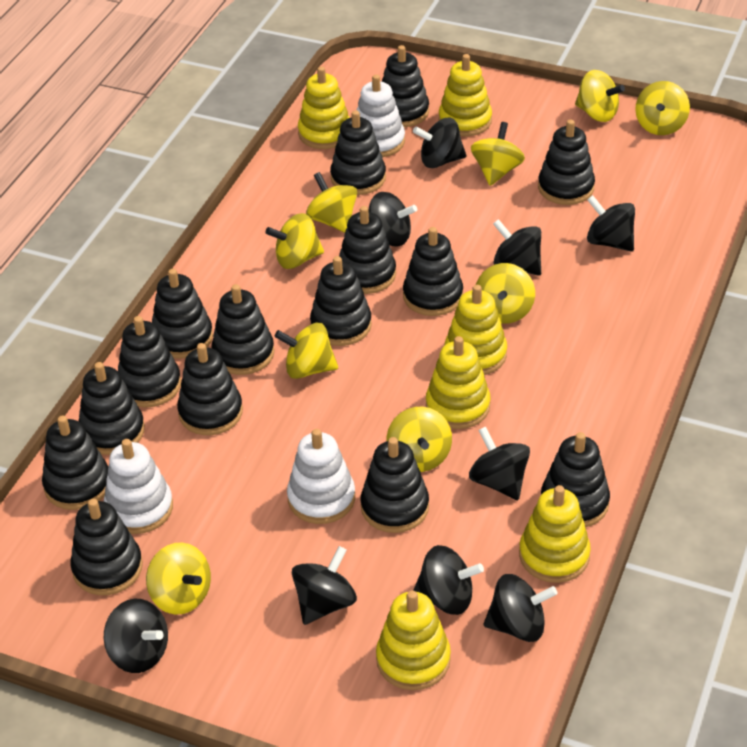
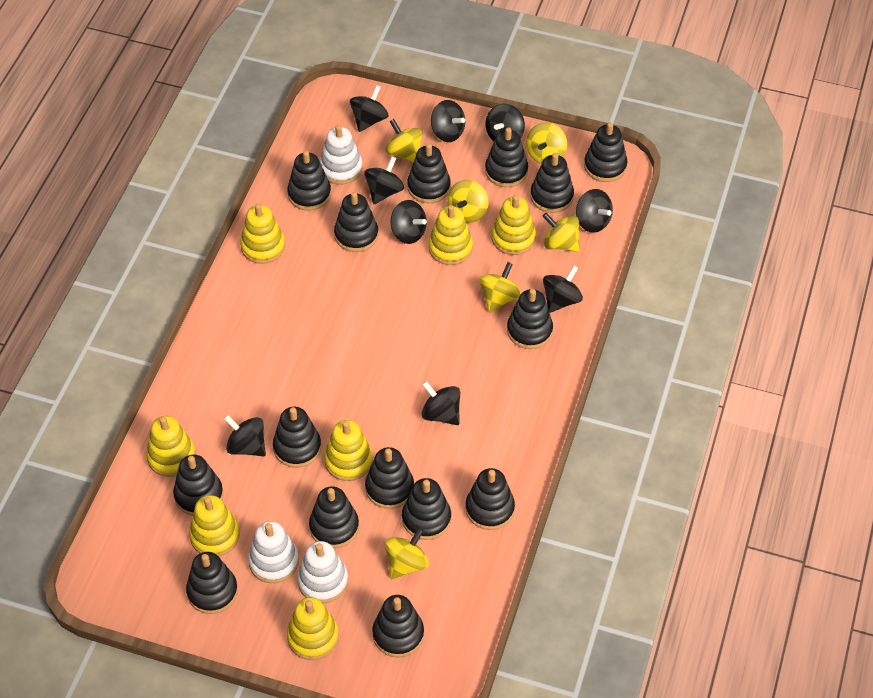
yellow spinning top: 9 -> 6
yellow stacking toy: 6 -> 7

